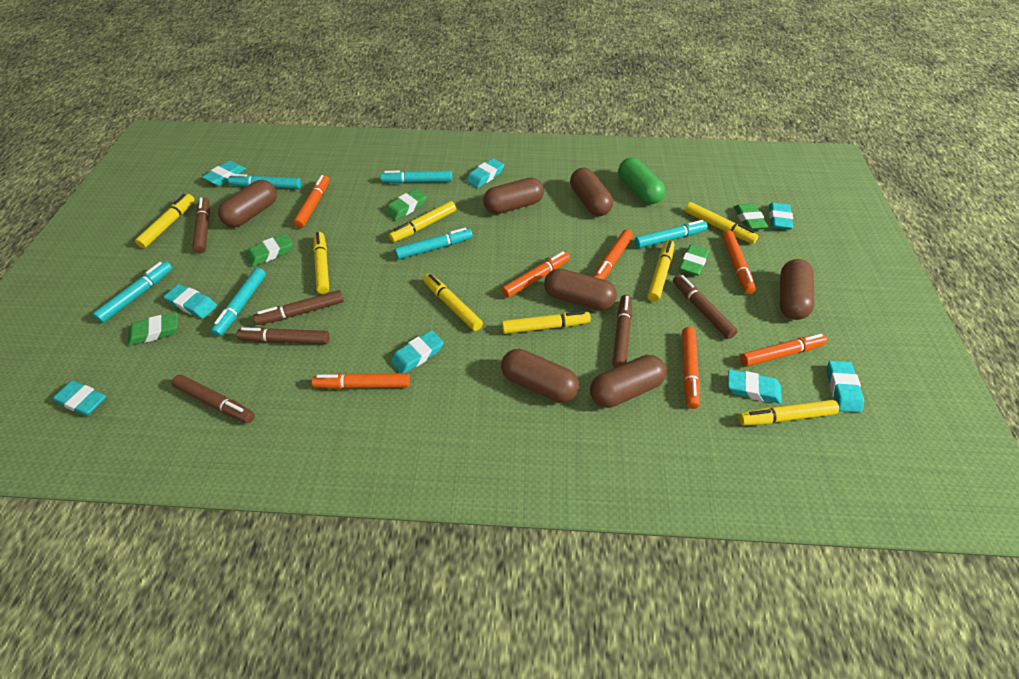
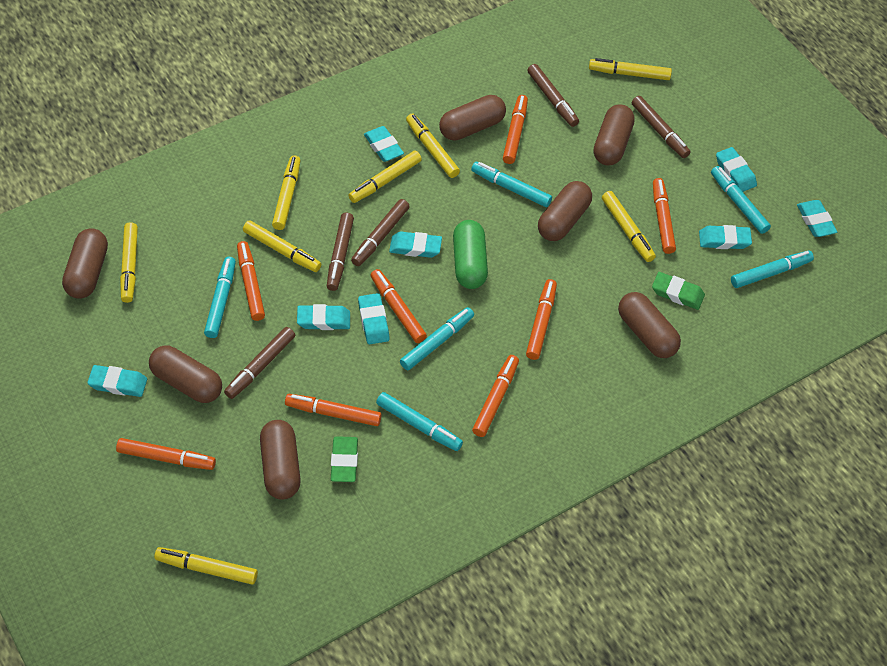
brown marker: 6 -> 5
green eraser: 5 -> 2
orange marker: 7 -> 8

